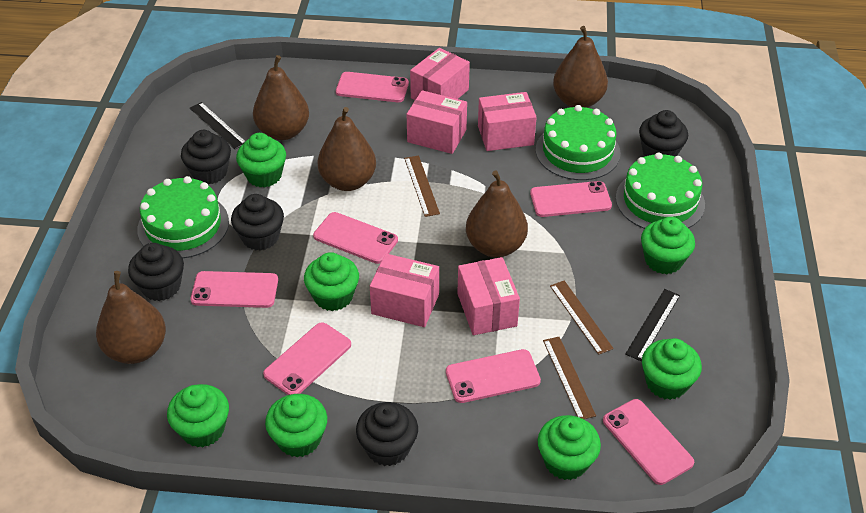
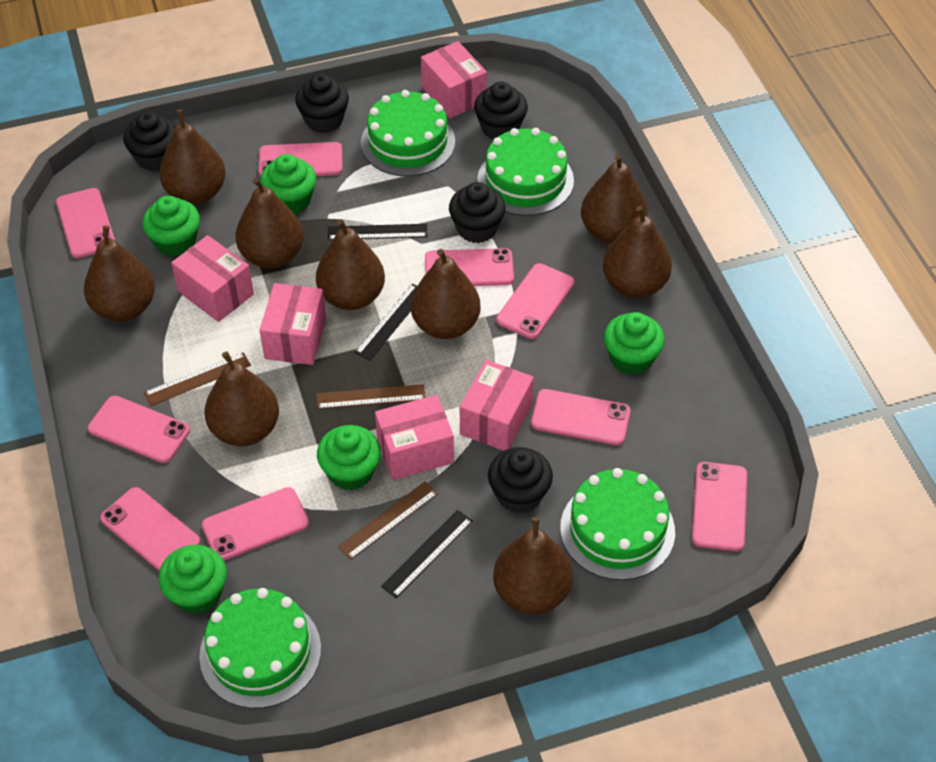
black ruler: 2 -> 3
brown pear: 5 -> 9
green cake: 3 -> 4
green cupcake: 7 -> 5
pink phone: 7 -> 9

